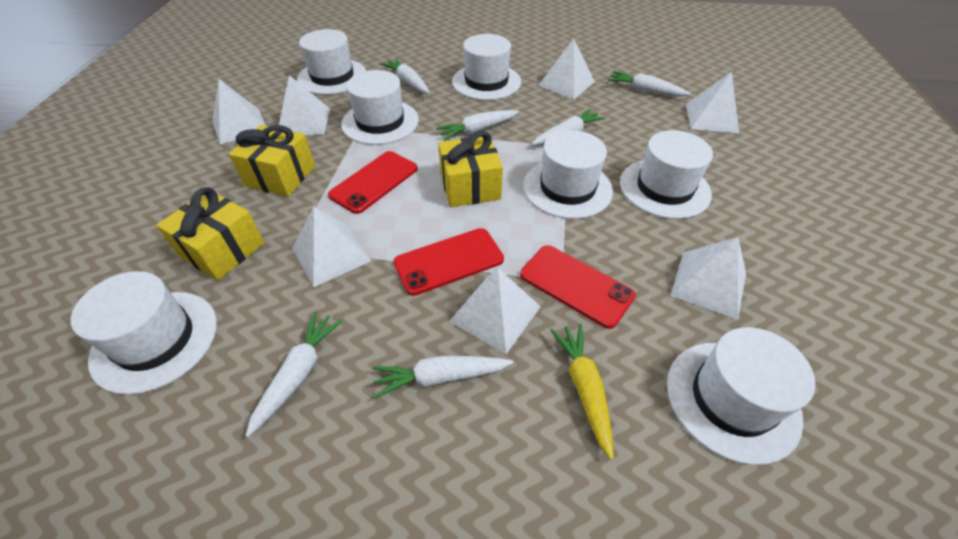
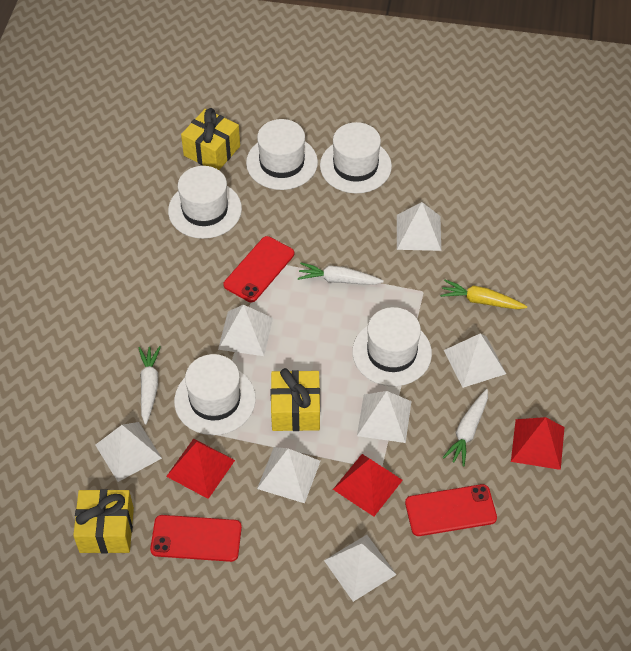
red pyramid: 0 -> 3
white carrot: 6 -> 3
white hat: 7 -> 5

